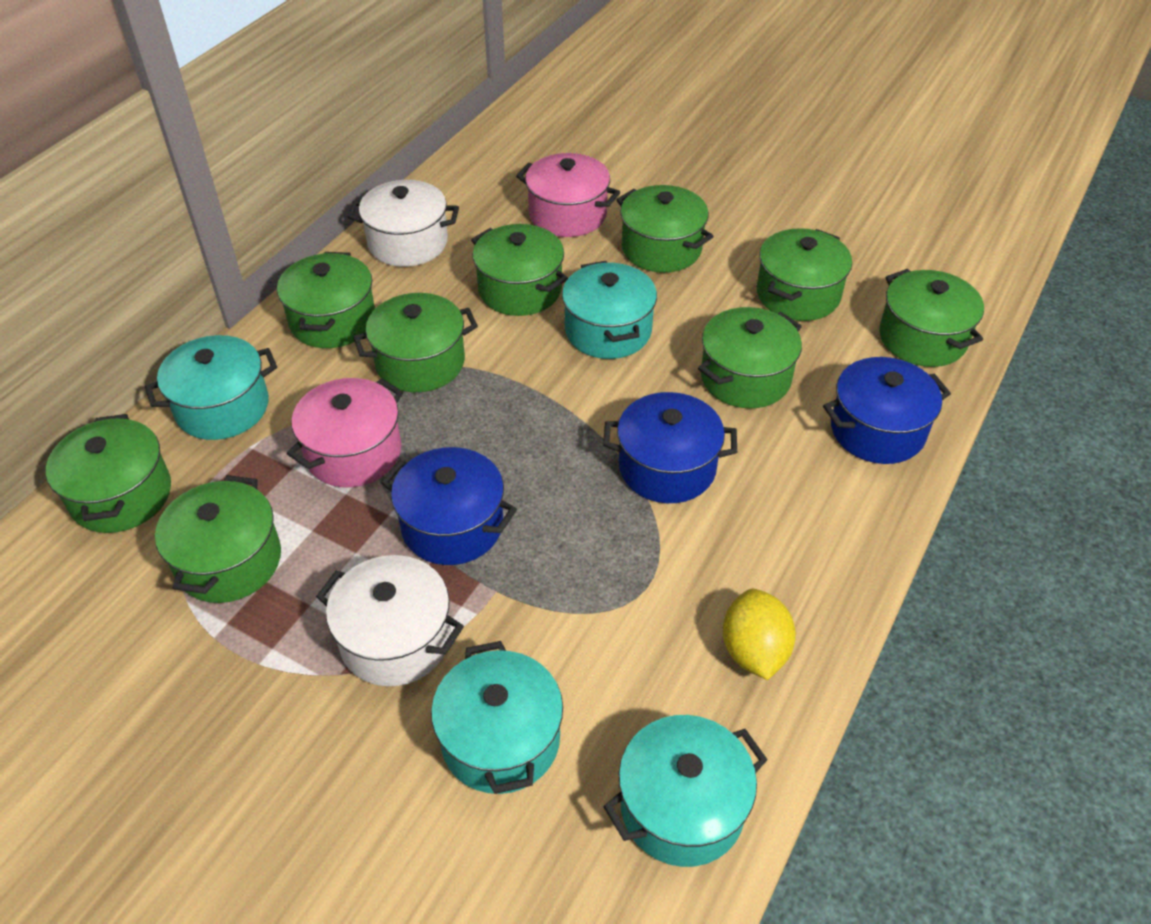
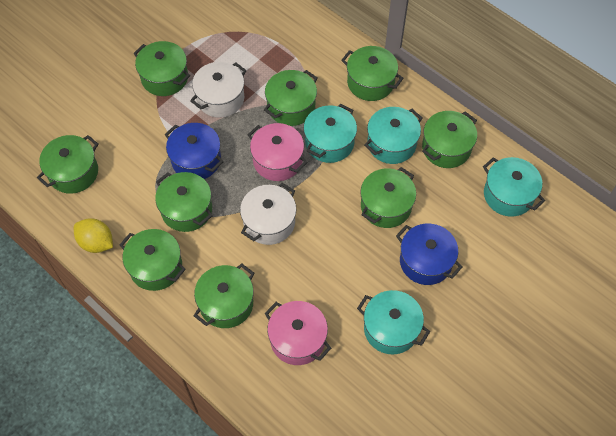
blue pot: 3 -> 2

